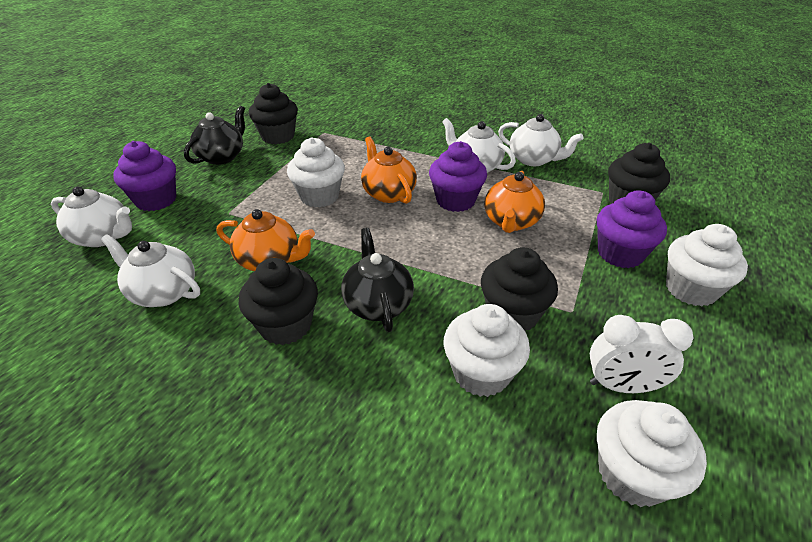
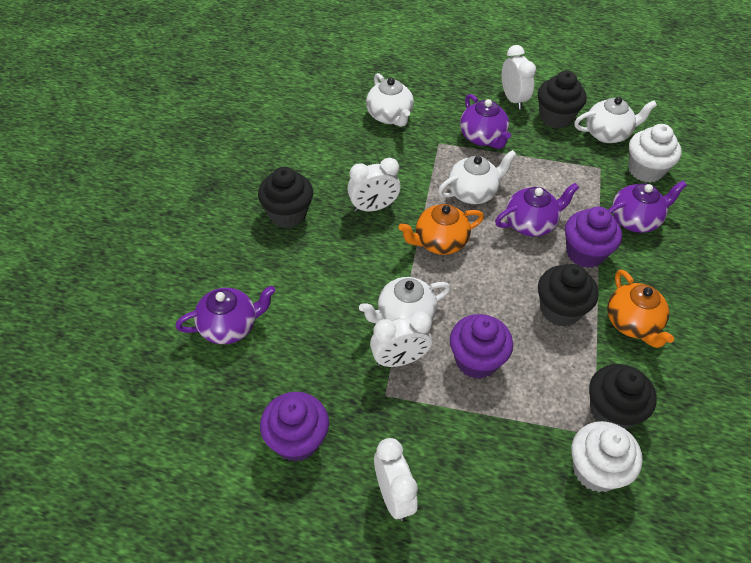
black teapot: 2 -> 0
orange teapot: 3 -> 2
purple teapot: 0 -> 4
white clock: 1 -> 4
white cupcake: 4 -> 2

